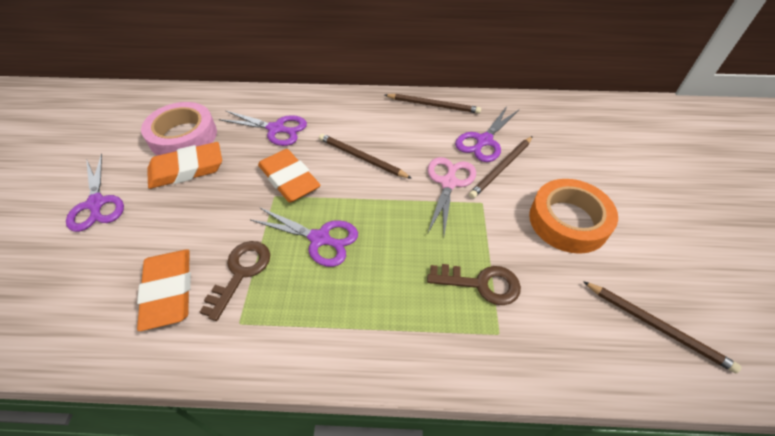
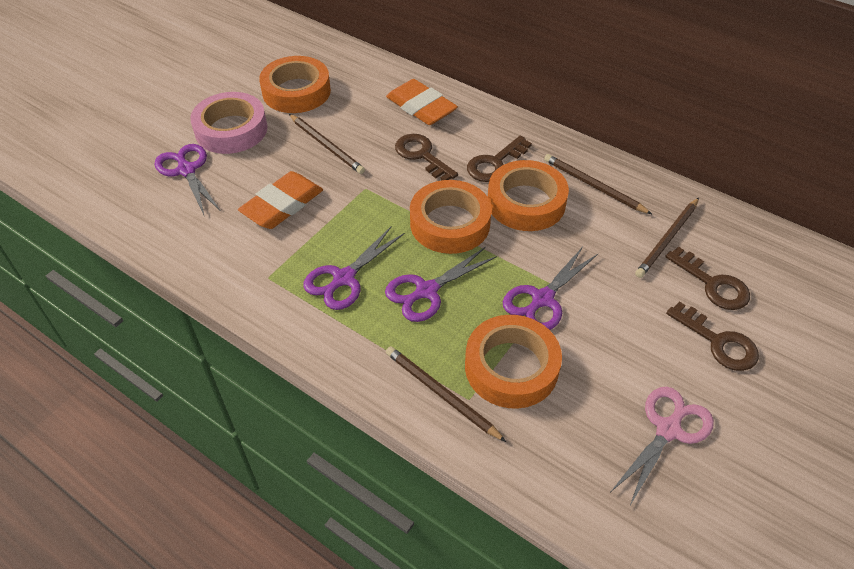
brown key: 2 -> 4
orange eraser: 3 -> 2
orange tape: 1 -> 4

